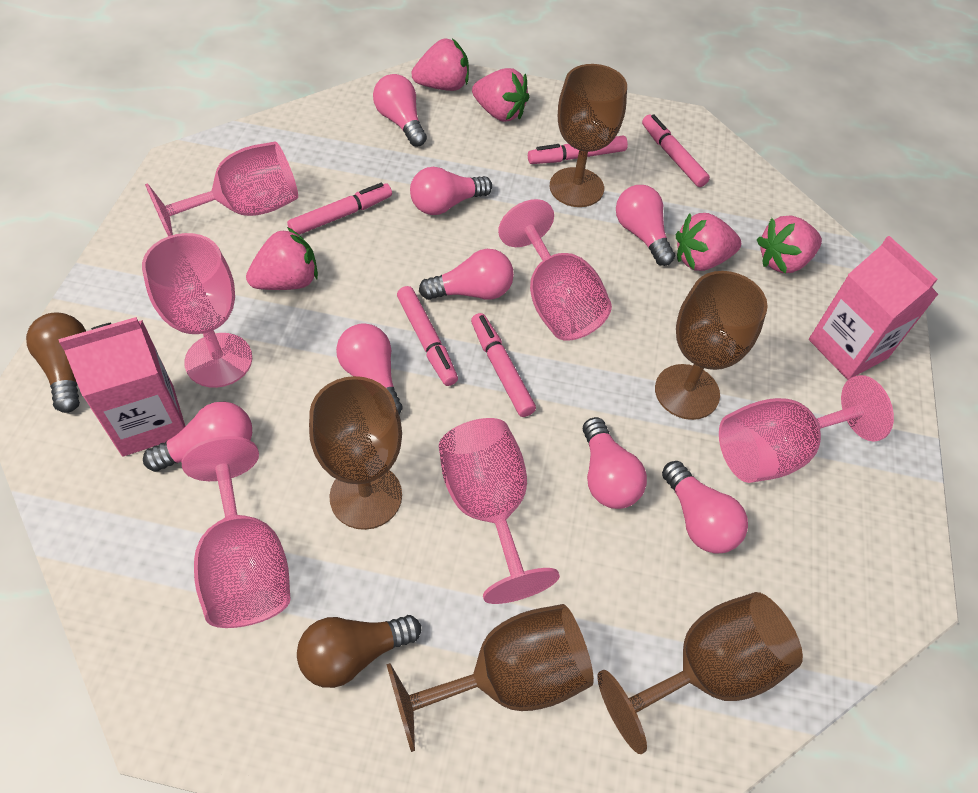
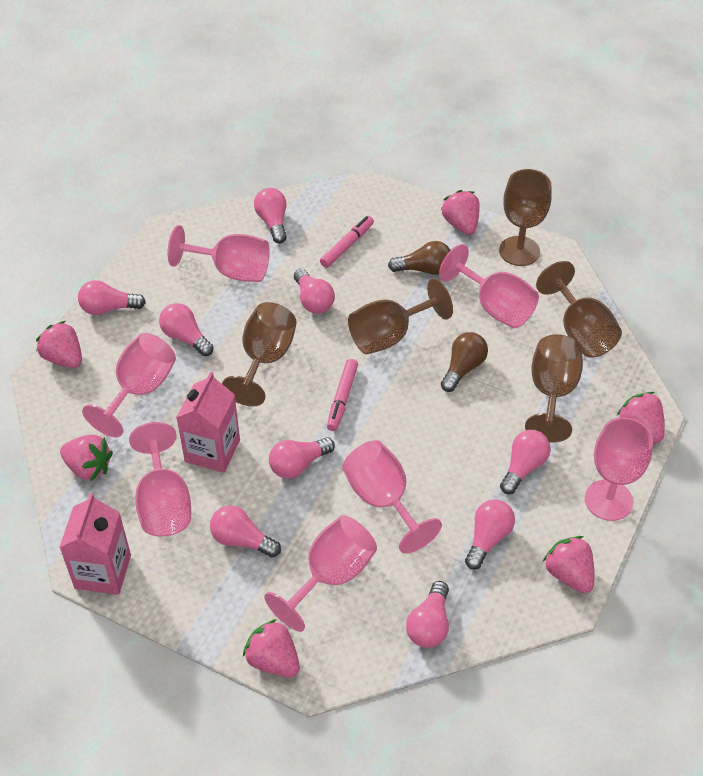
pink goblet: 6 -> 7
pink light bulb: 8 -> 9
pink marker: 5 -> 2
pink strawberry: 5 -> 6

